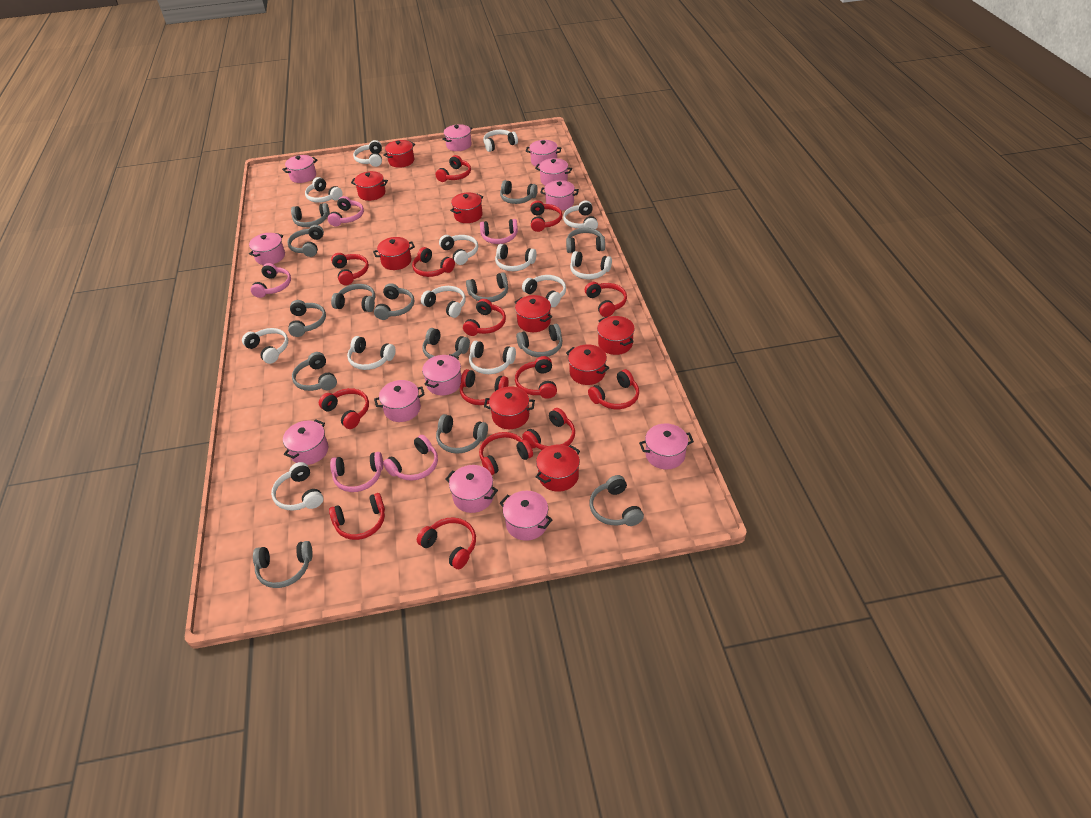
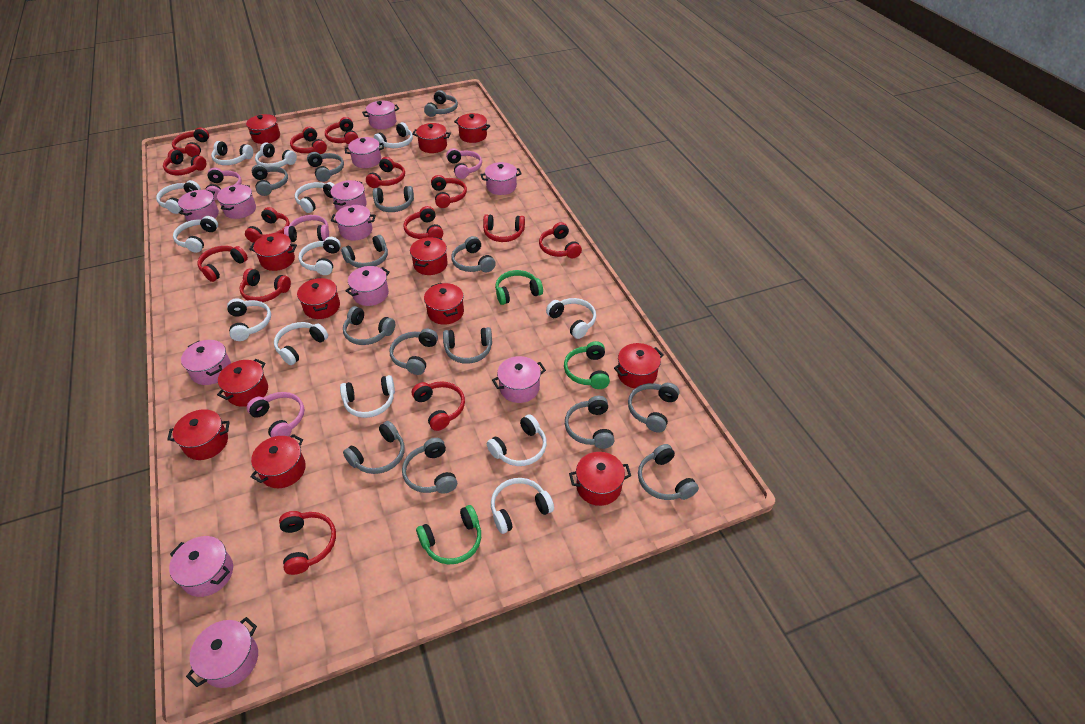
green headphones: 0 -> 3
pink headphones: 5 -> 4
red pot: 9 -> 12

